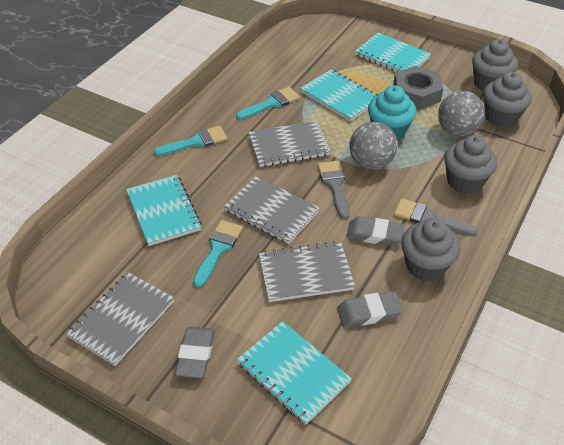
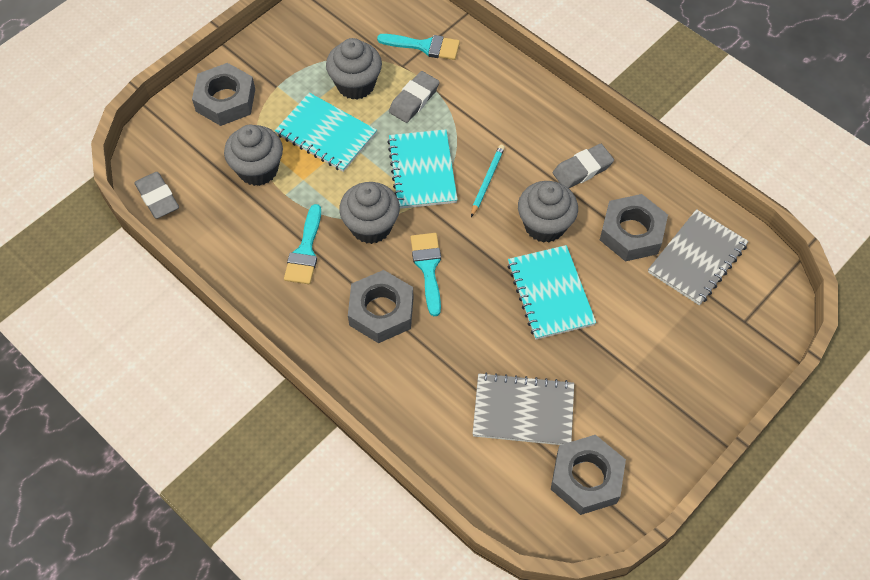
grey ball: 2 -> 0
grey brush: 2 -> 0
grey notebook: 4 -> 2
grey nut: 1 -> 4
turquoise cupcake: 1 -> 0
turquoise notebook: 4 -> 3
turquoise pencil: 0 -> 1

